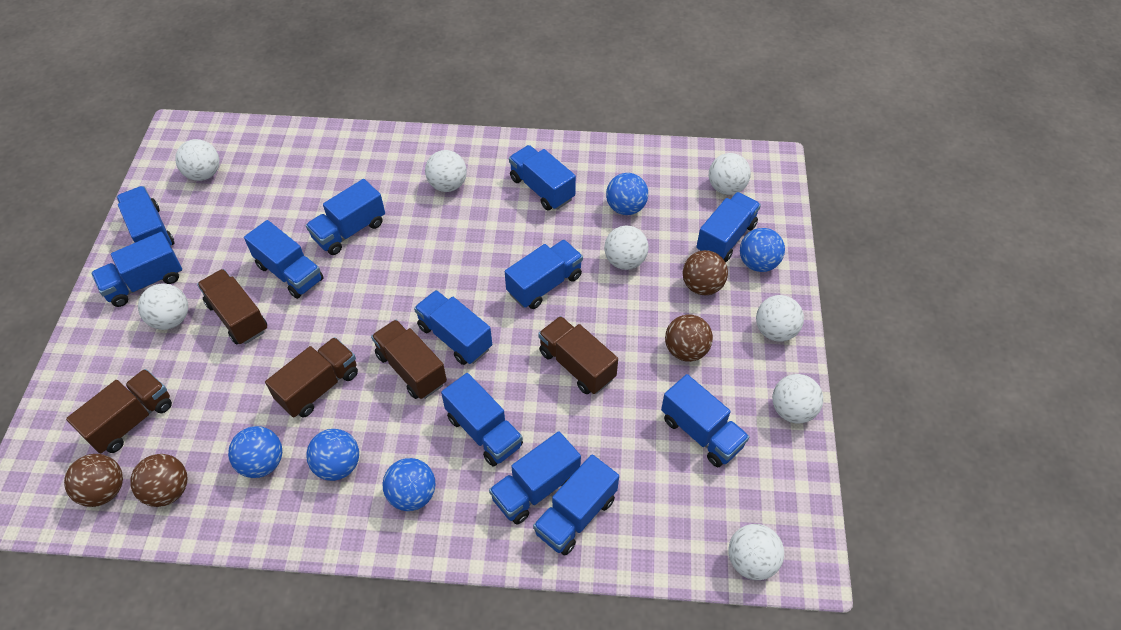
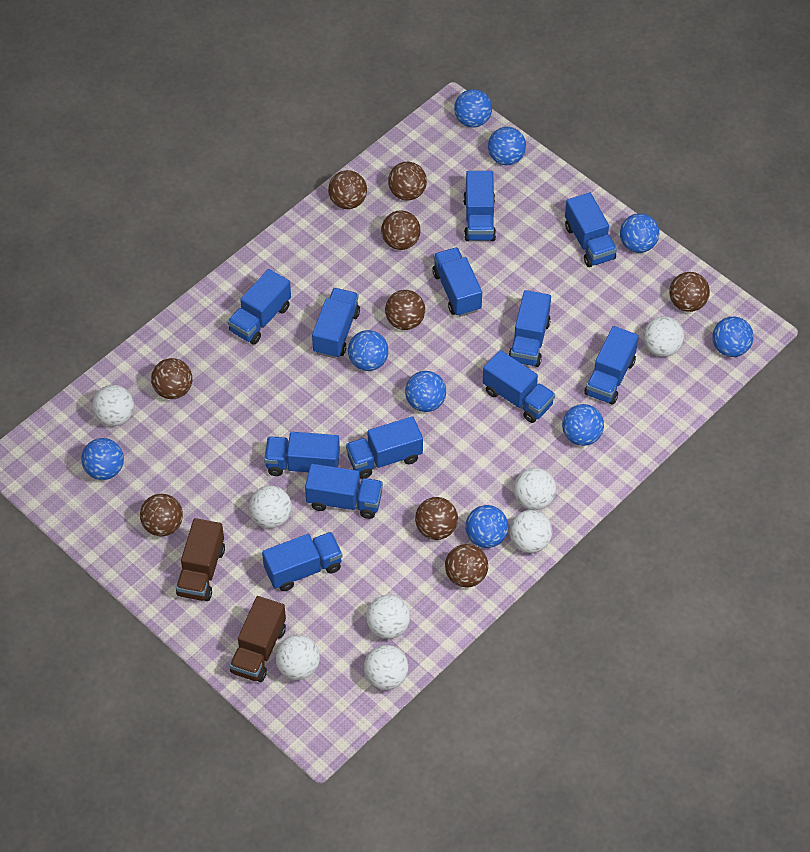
blue ball: 5 -> 9
brown ball: 4 -> 9
brown truck: 5 -> 2

